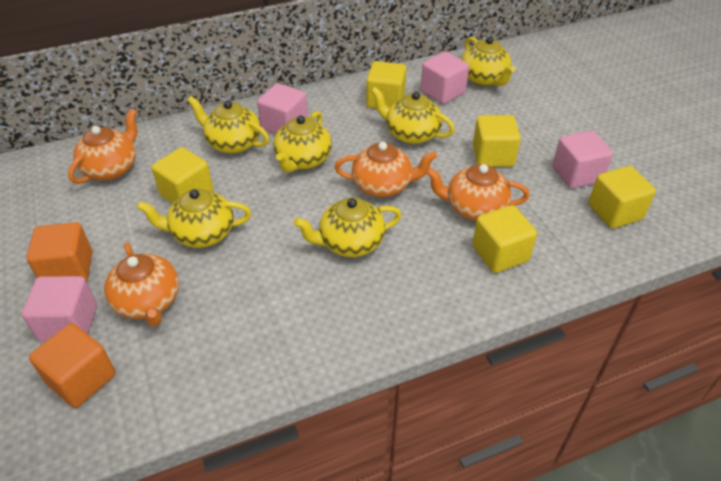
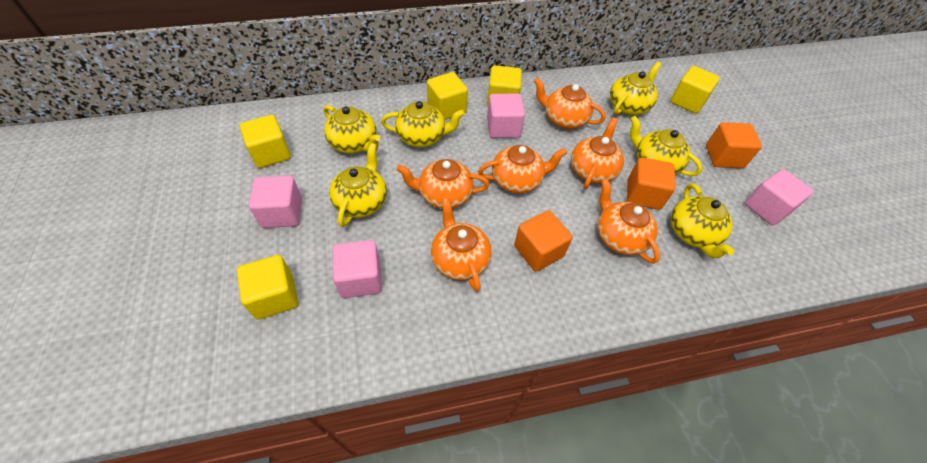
orange cube: 2 -> 3
orange teapot: 4 -> 6

